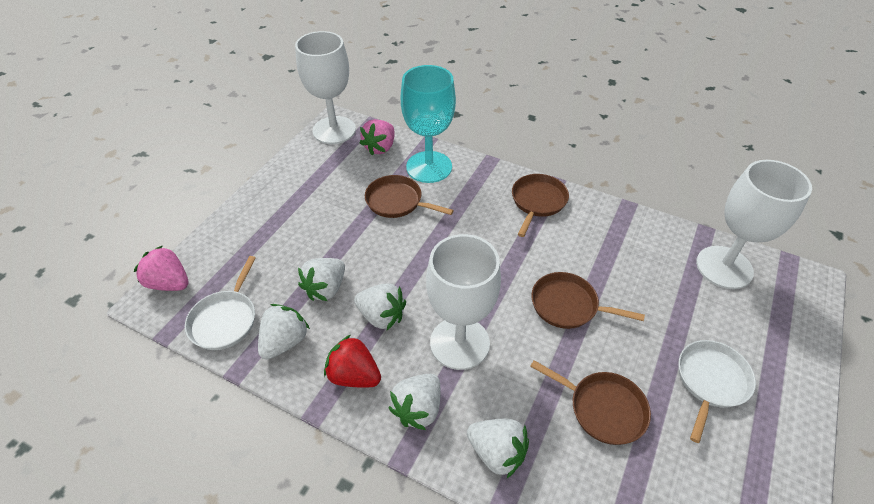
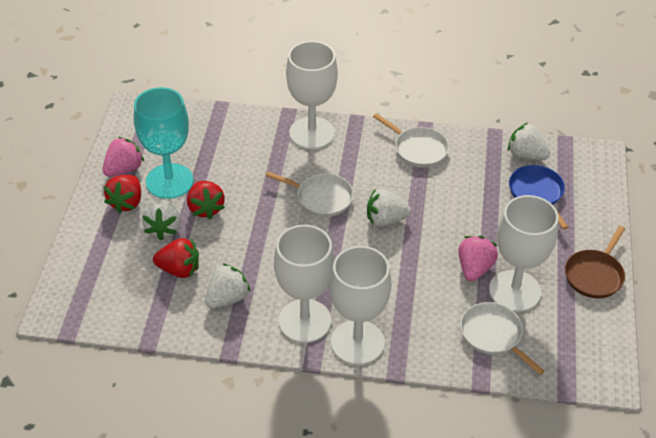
blue pan: 0 -> 1
brown pan: 4 -> 1
red strawberry: 1 -> 3
white goblet: 3 -> 4
white pan: 2 -> 3
white strawberry: 5 -> 4

